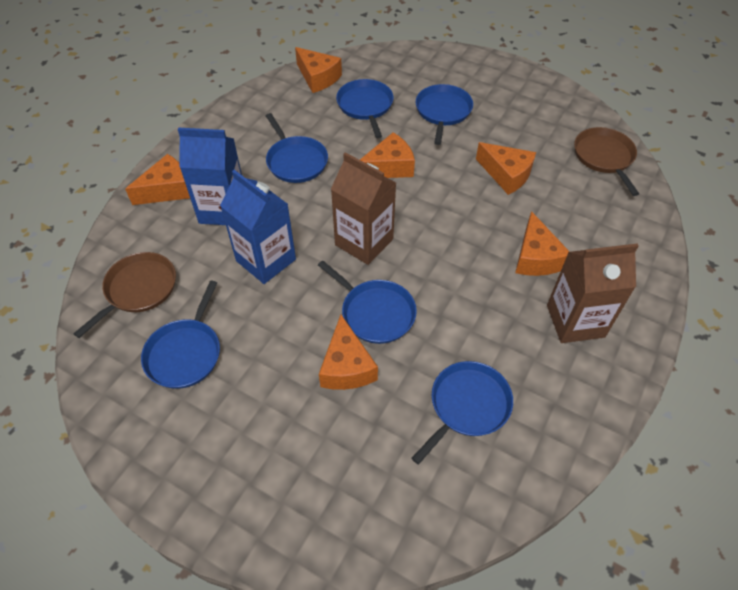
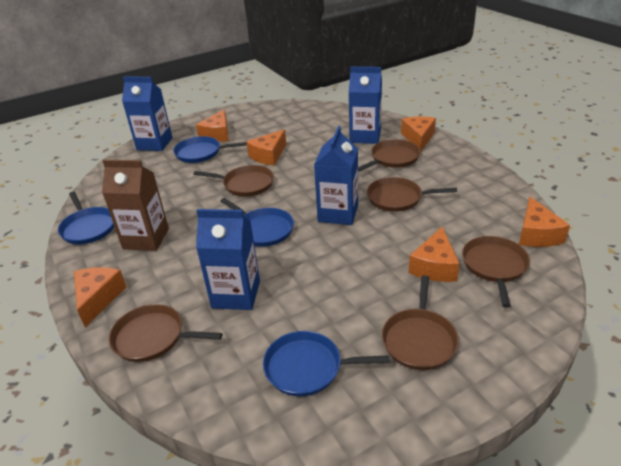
blue carton: 2 -> 4
blue pan: 6 -> 4
brown carton: 2 -> 1
brown pan: 2 -> 6

